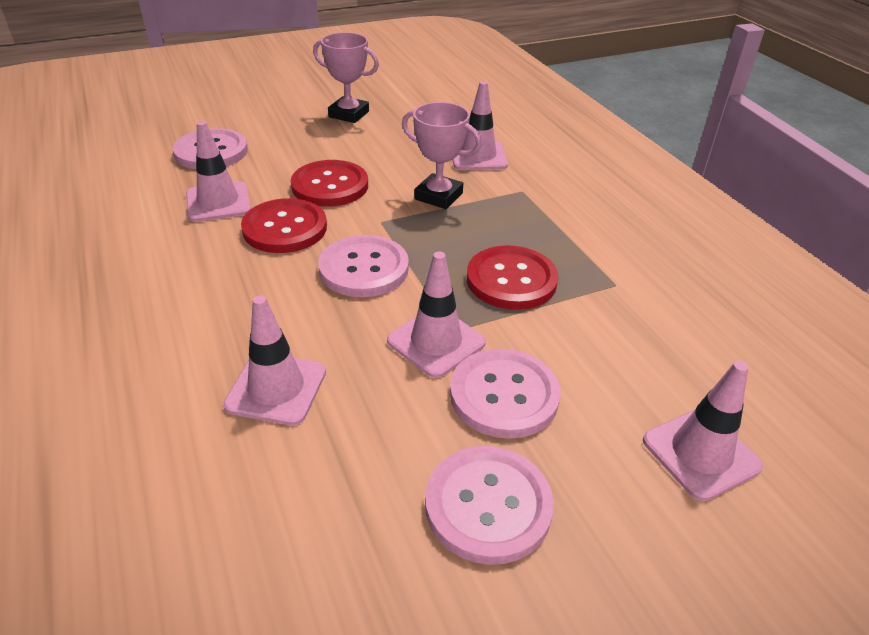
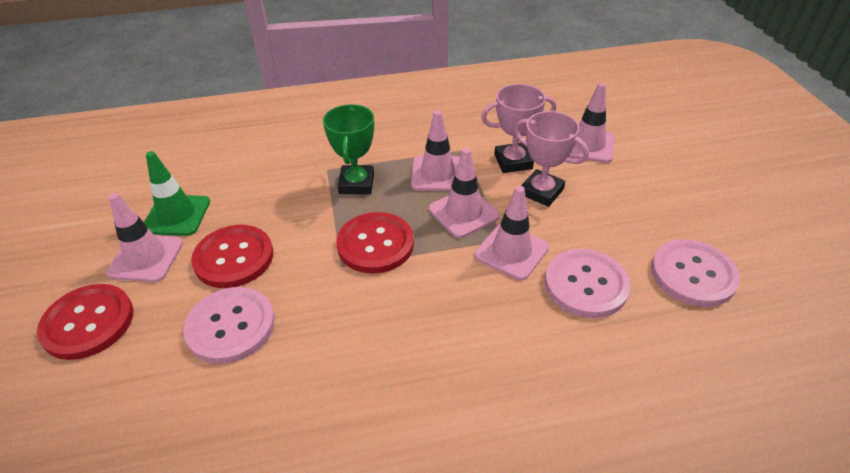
green traffic cone: 0 -> 1
green trophy: 0 -> 1
pink button: 4 -> 3

